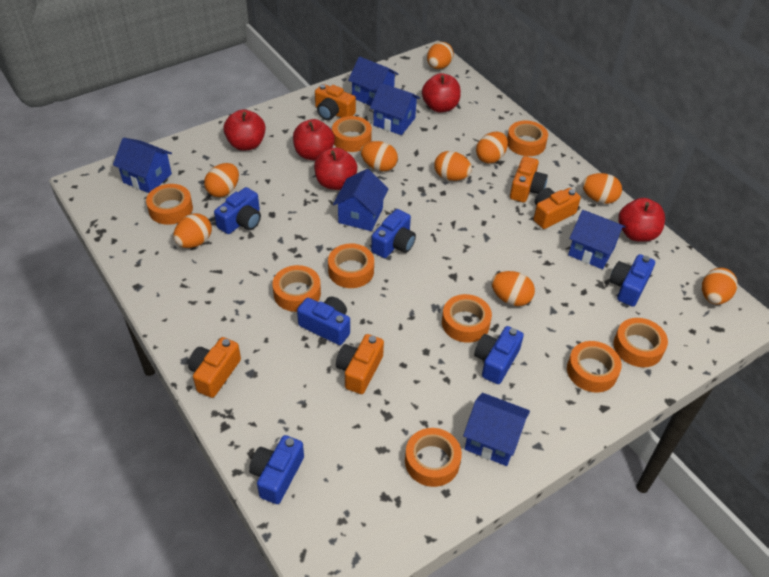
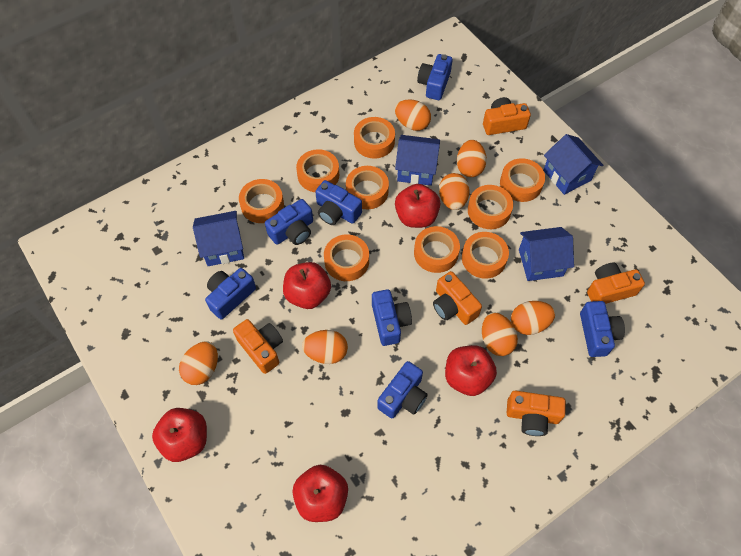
blue camera: 6 -> 7
blue house: 6 -> 4
orange egg: 9 -> 7

